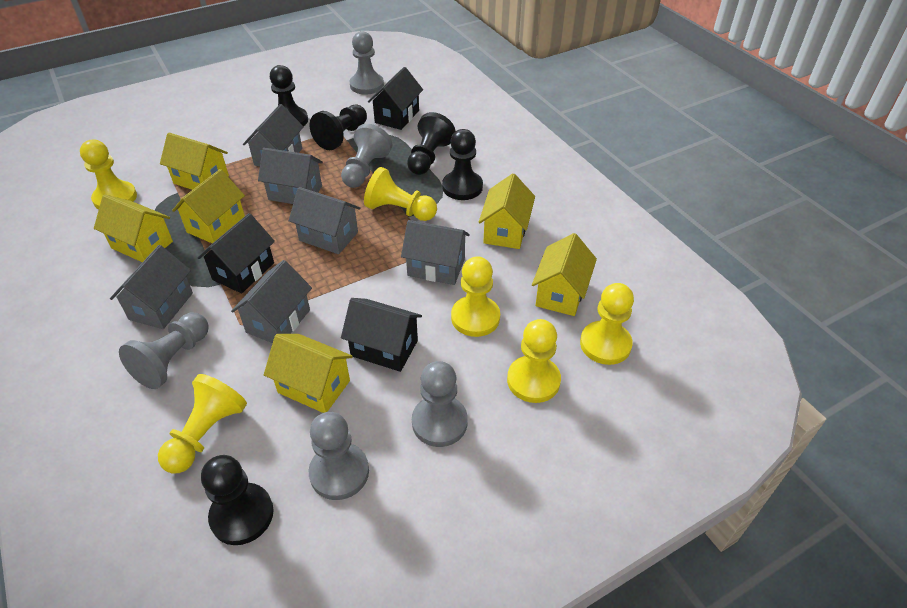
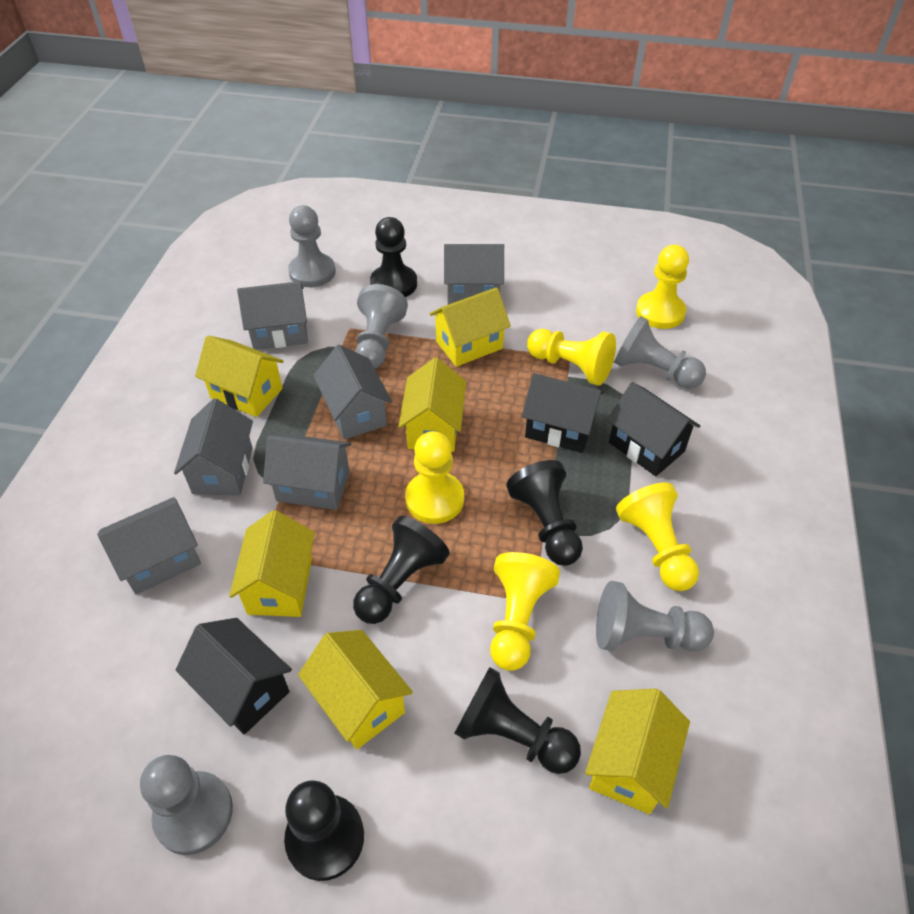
yellow pawn: 6 -> 5

